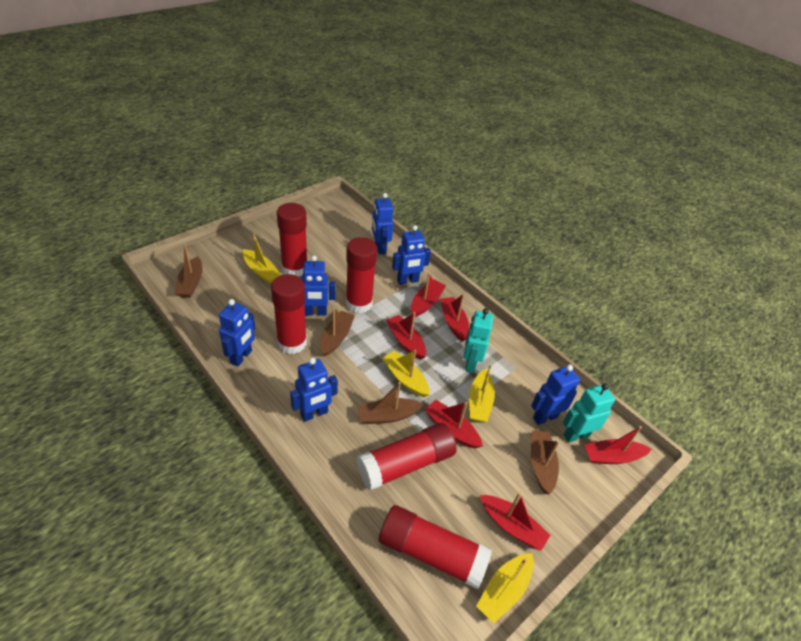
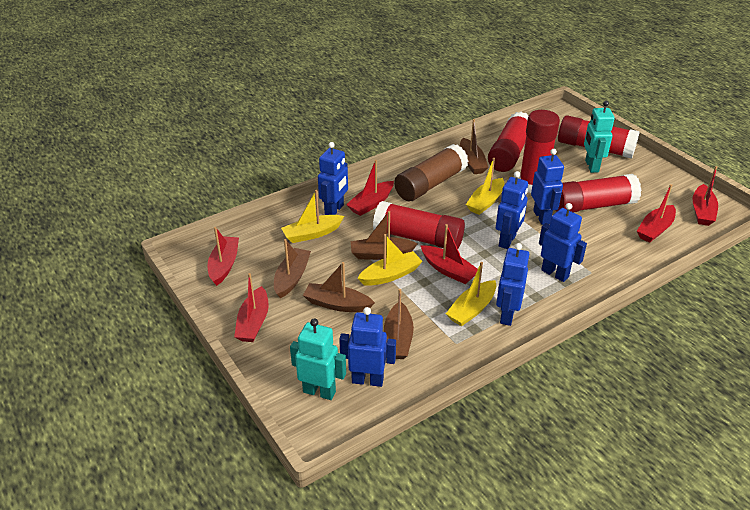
brown boat: 4 -> 5
brown glue stick: 0 -> 1

